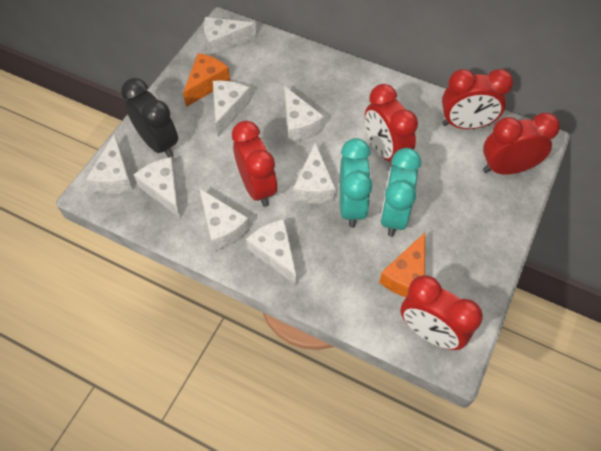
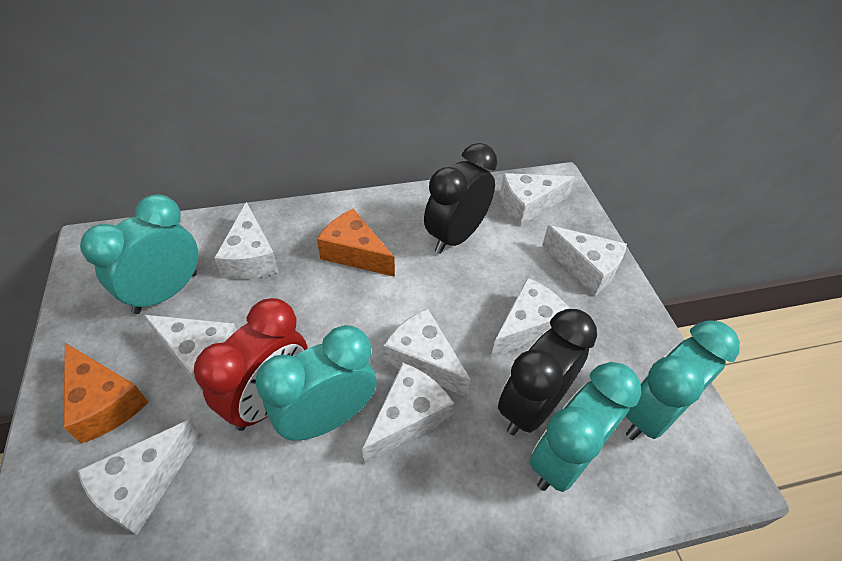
black clock: 1 -> 2
red clock: 5 -> 1
turquoise clock: 2 -> 4

